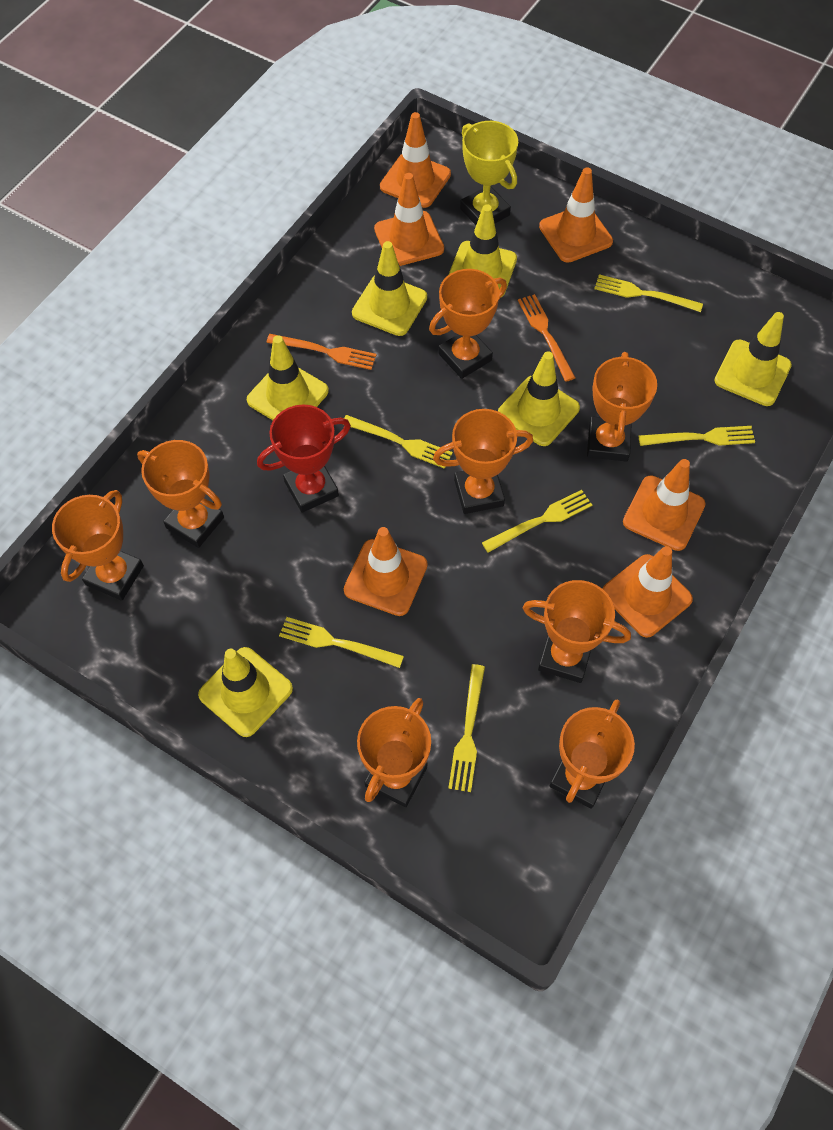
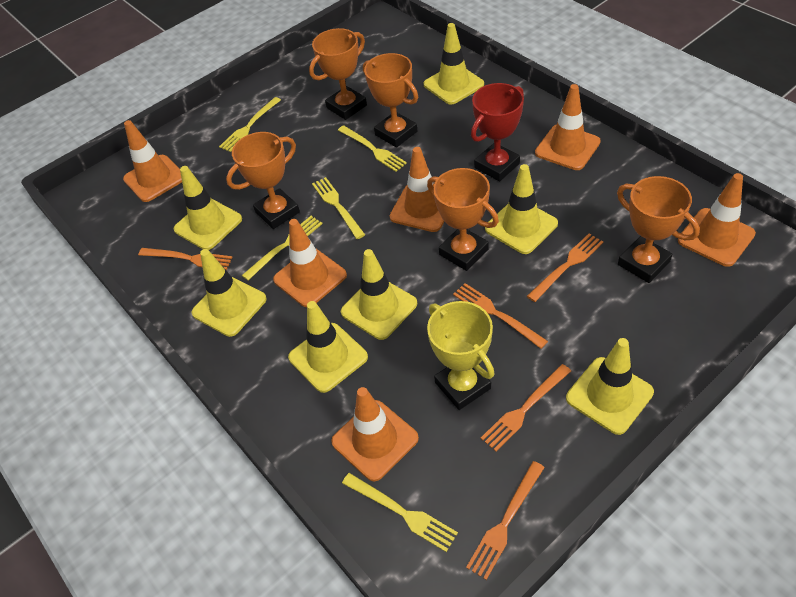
orange fork: 2 -> 5
orange trophy: 8 -> 5
yellow fork: 6 -> 5
yellow traffic cone: 6 -> 7

